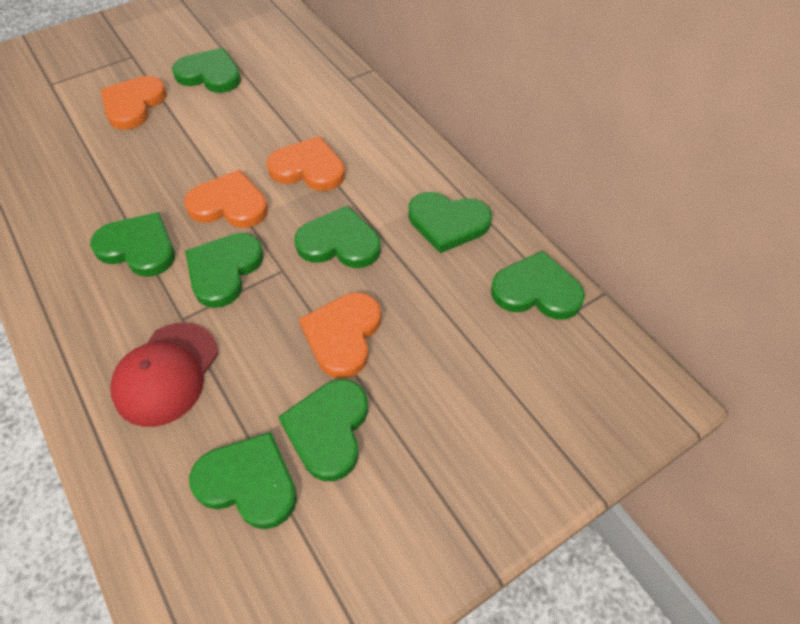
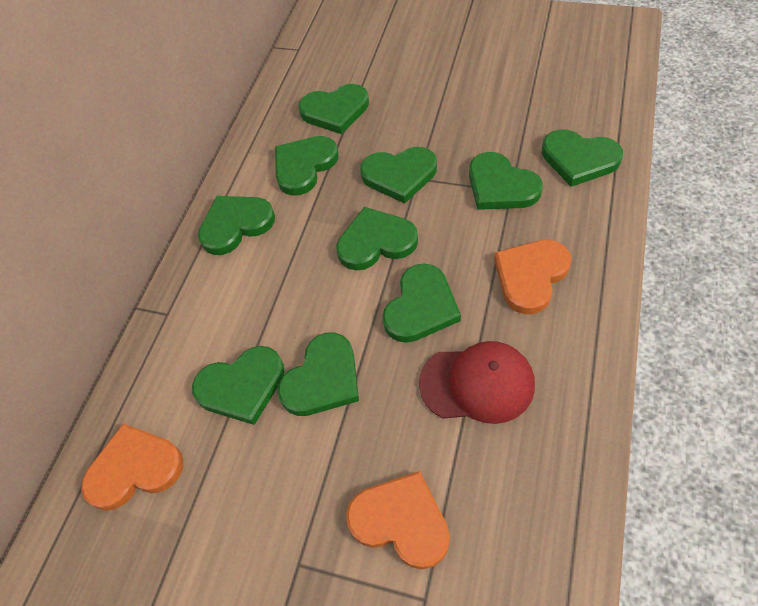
green heart: 8 -> 10
orange heart: 4 -> 3

